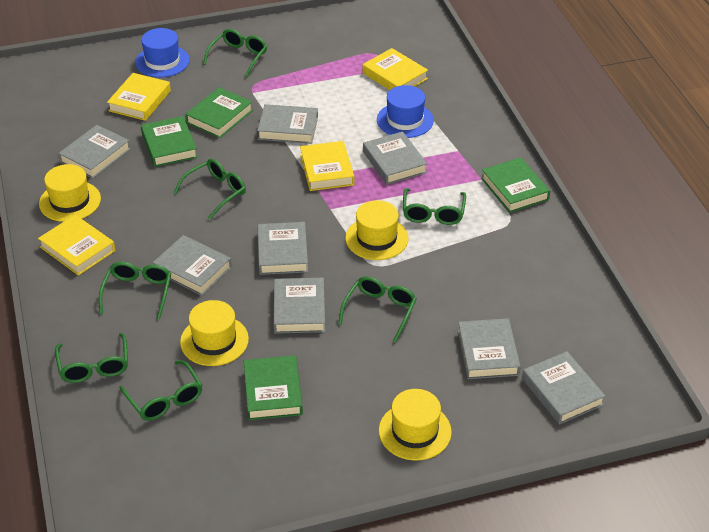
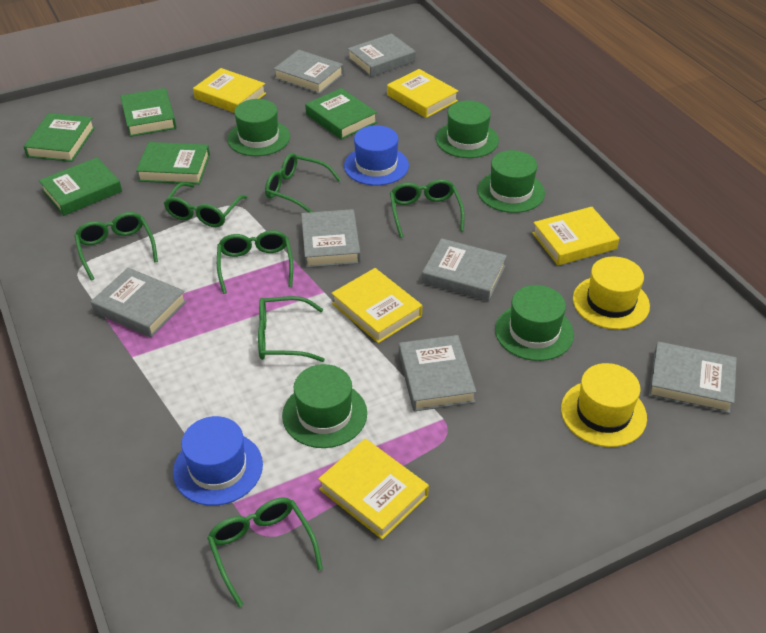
green book: 4 -> 5
green hat: 0 -> 5
grey book: 8 -> 7
yellow book: 4 -> 5
yellow hat: 4 -> 2

